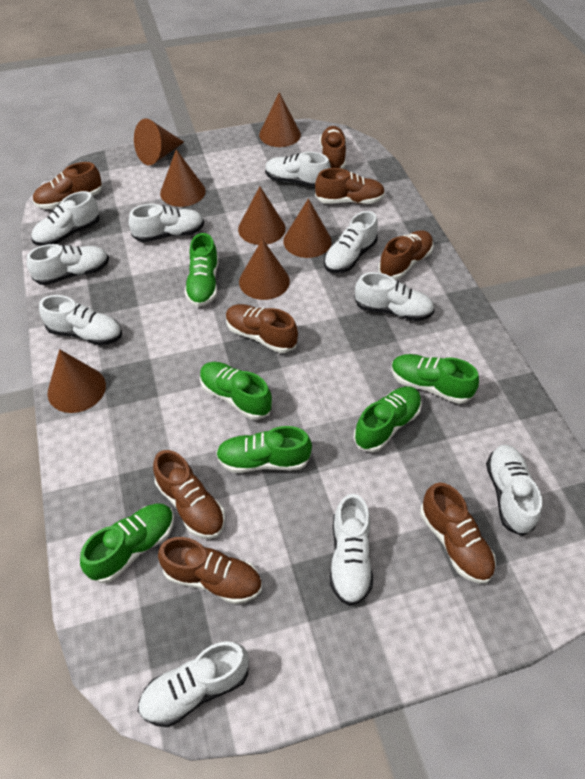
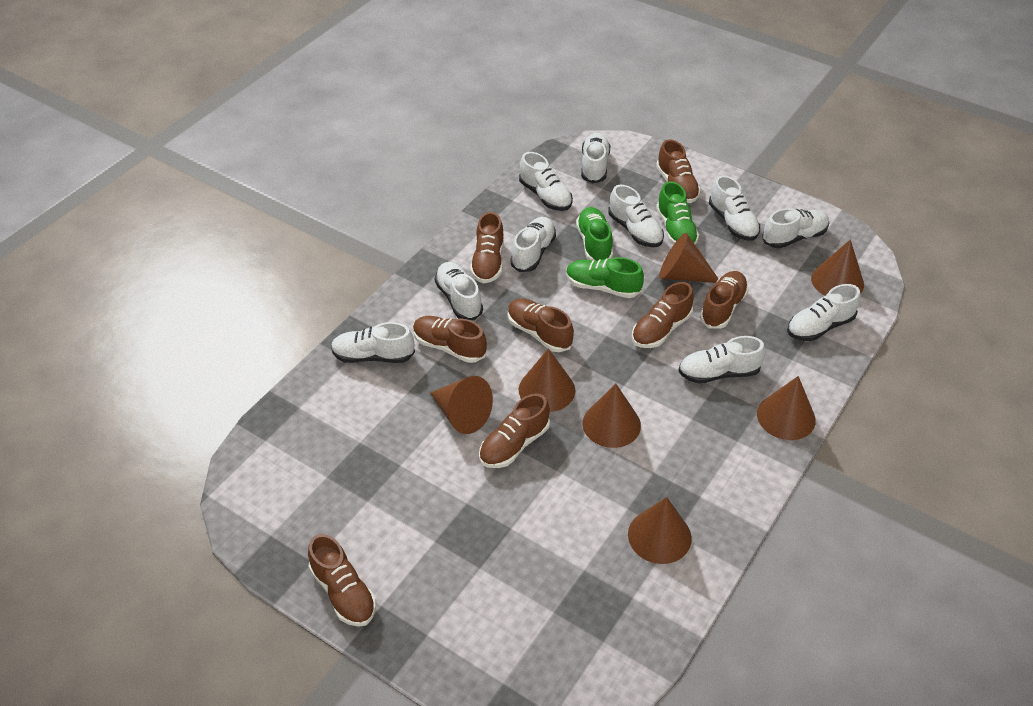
green shoe: 6 -> 3

